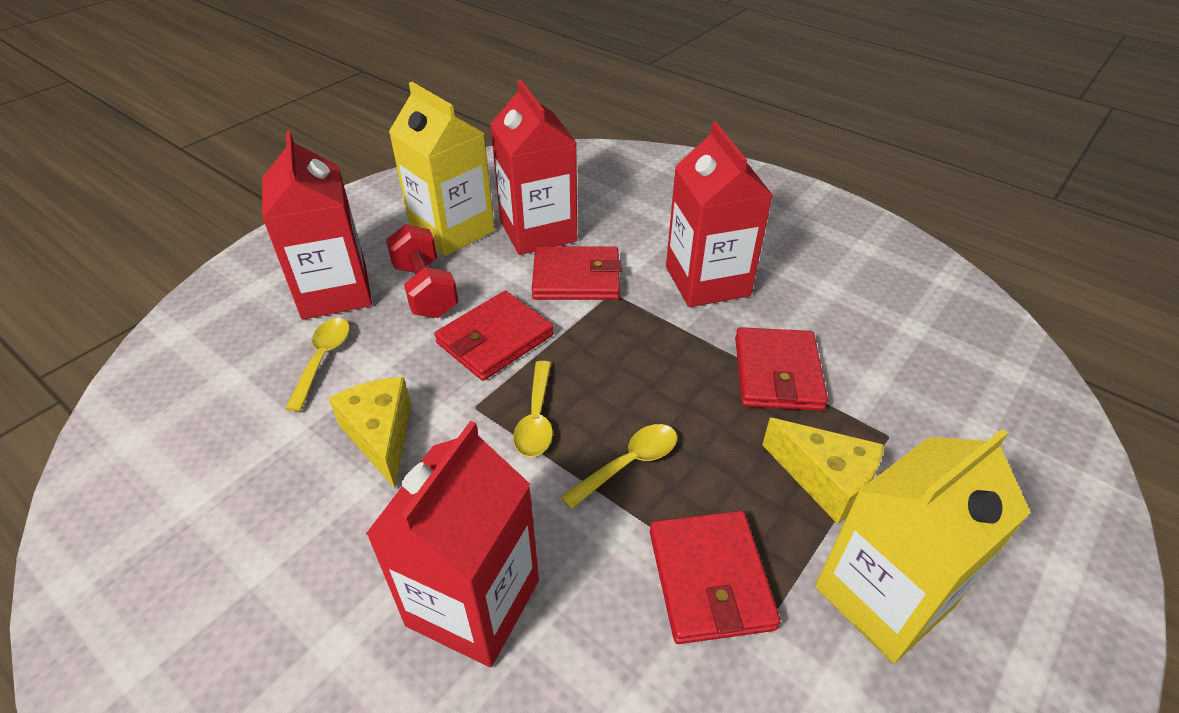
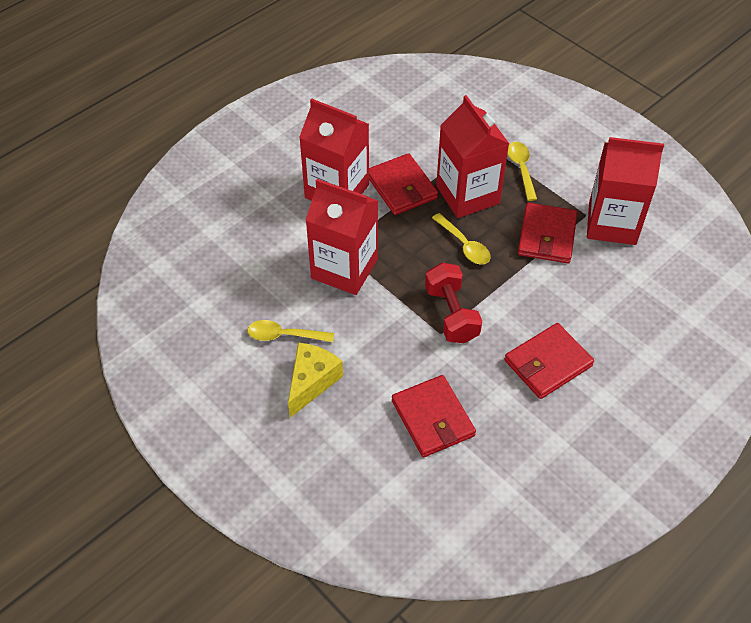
yellow carton: 2 -> 0
yellow cheese: 2 -> 1

